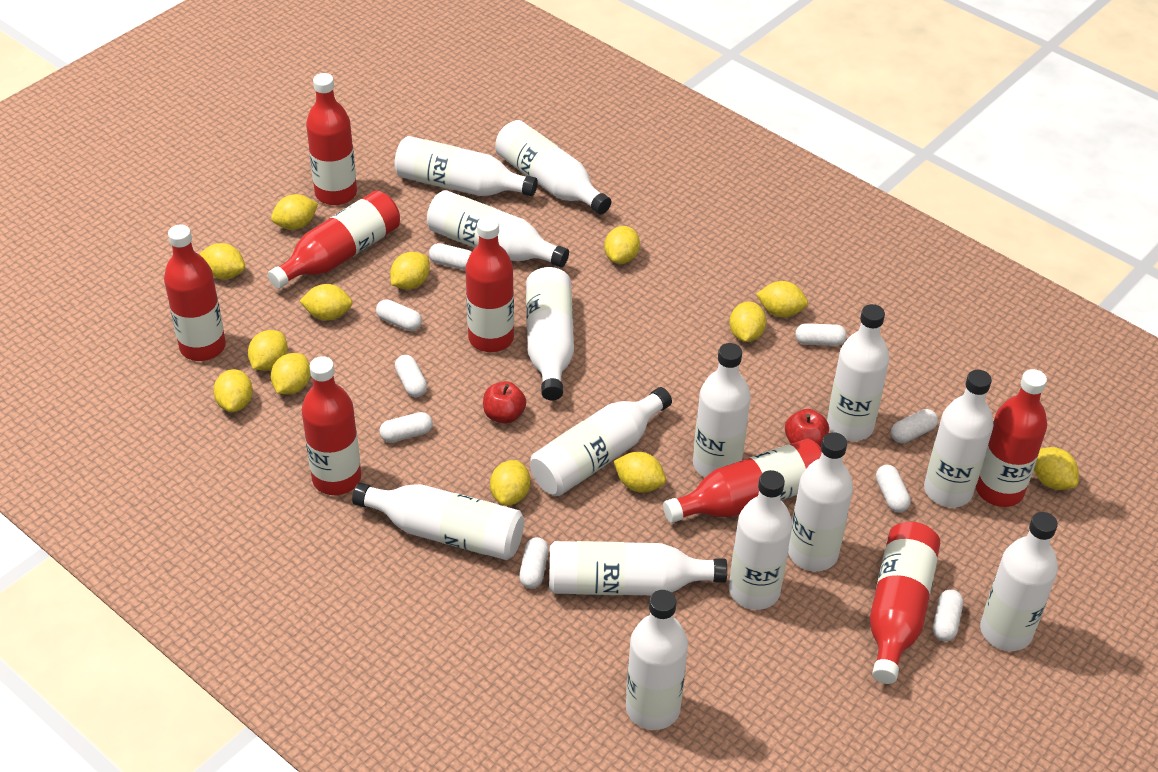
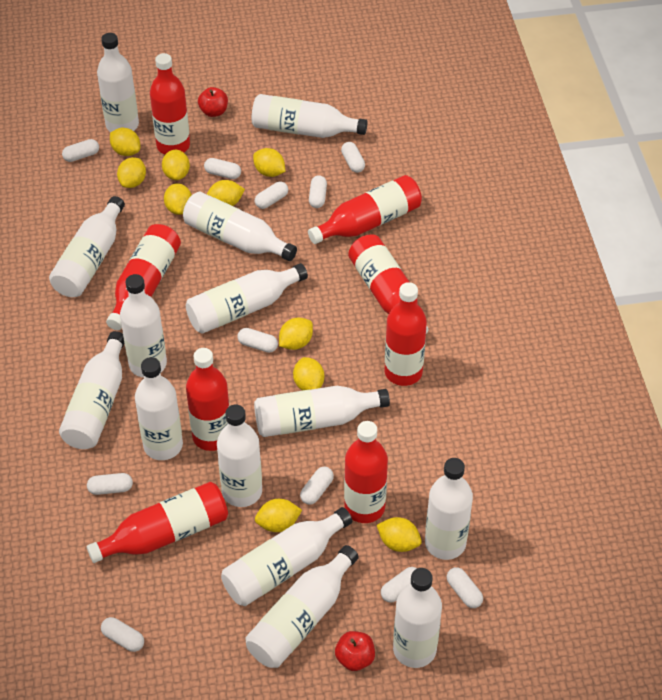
white capsule: 9 -> 11
yellow lemon: 13 -> 10

